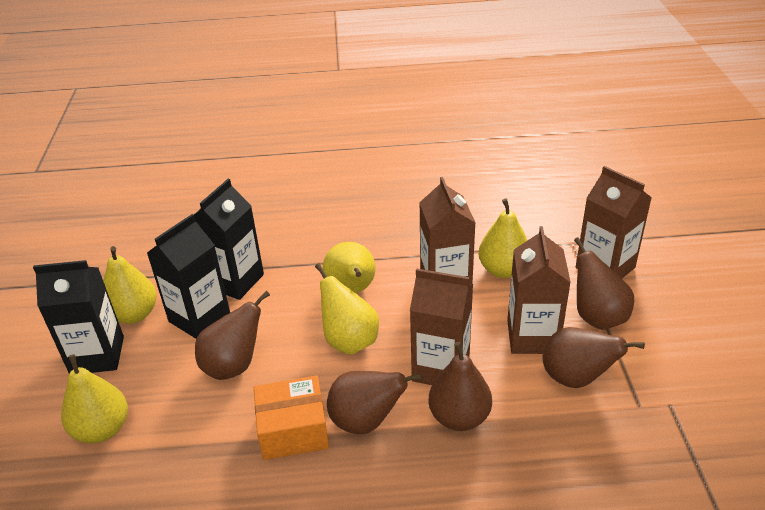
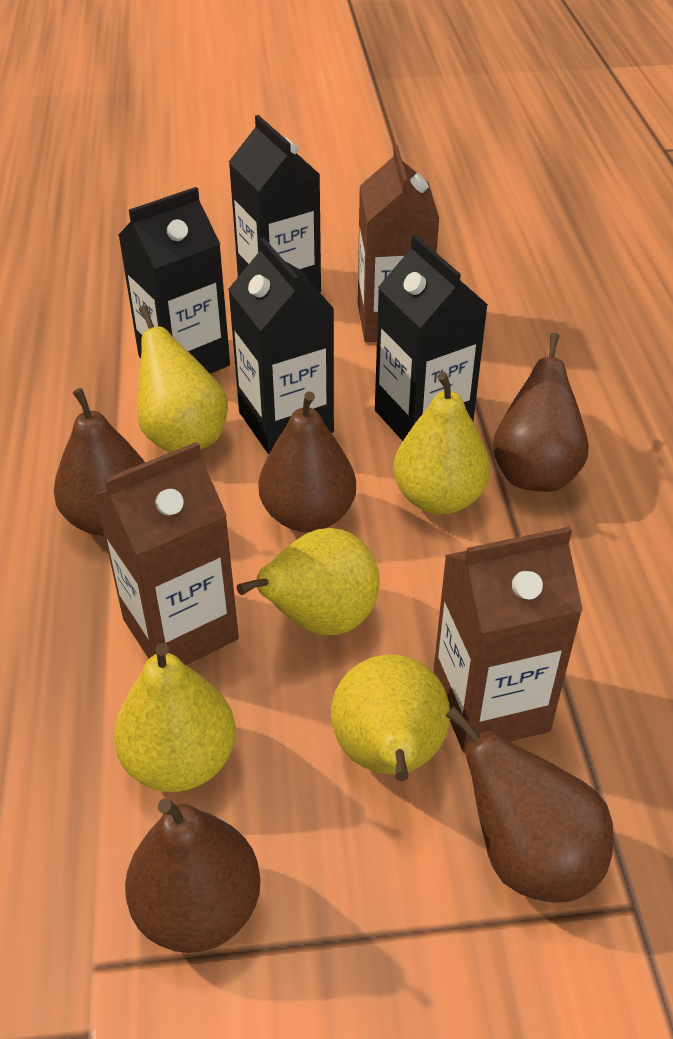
black carton: 3 -> 4
brown carton: 4 -> 3
orange box: 1 -> 0

